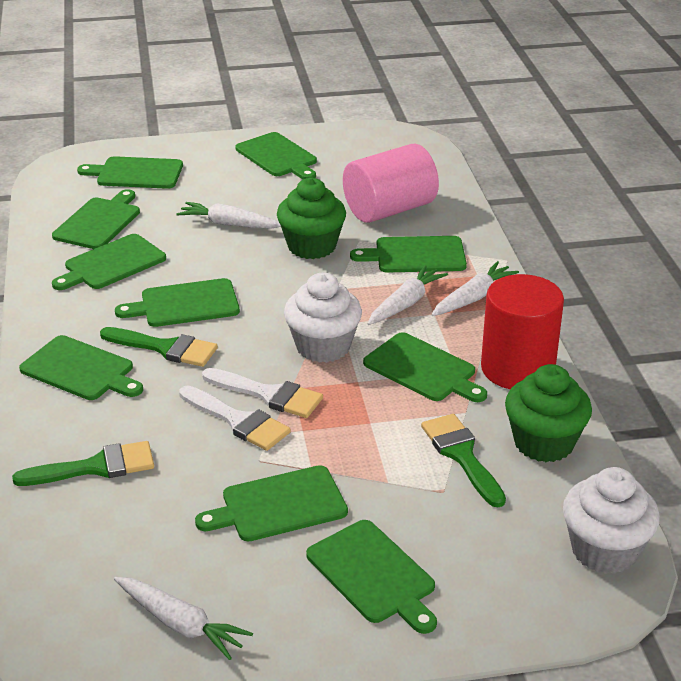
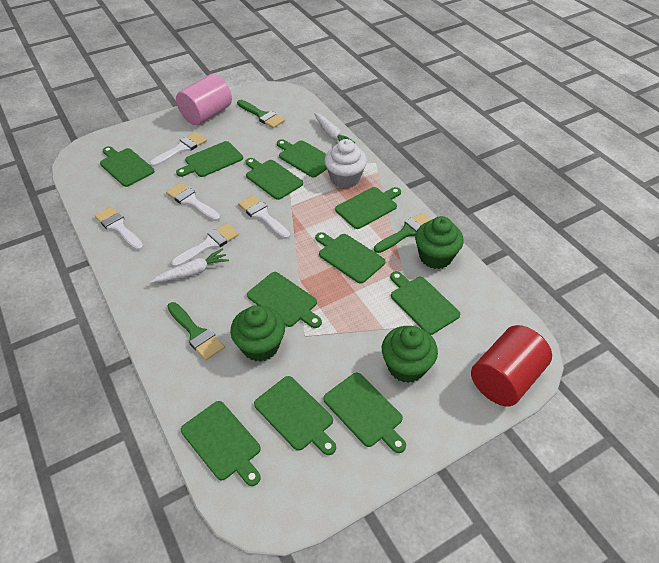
green cupcake: 2 -> 3
green cutting board: 10 -> 11
white brush: 2 -> 5
white carrot: 4 -> 2
white cupcake: 2 -> 1

